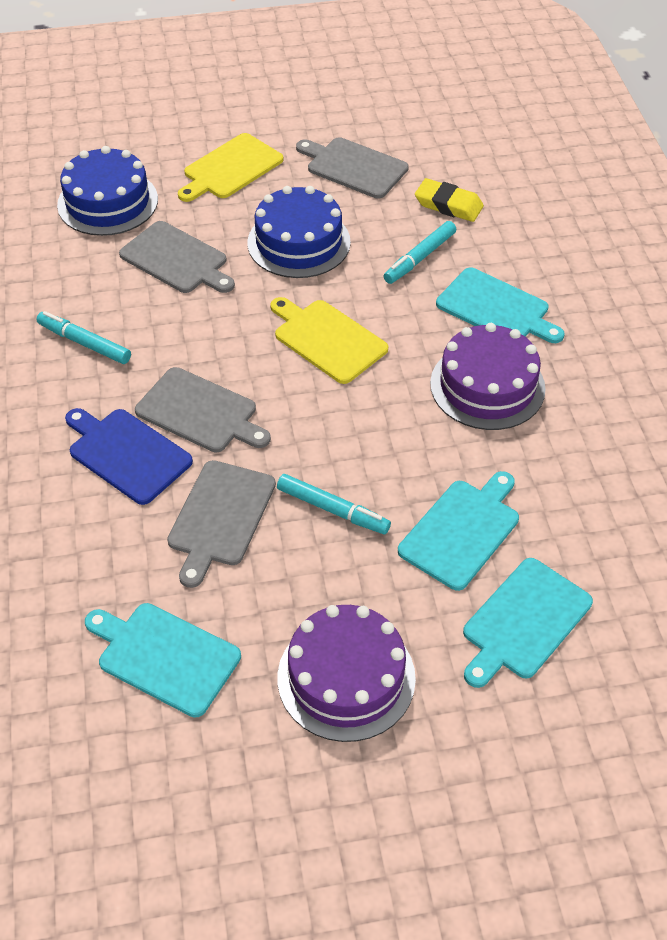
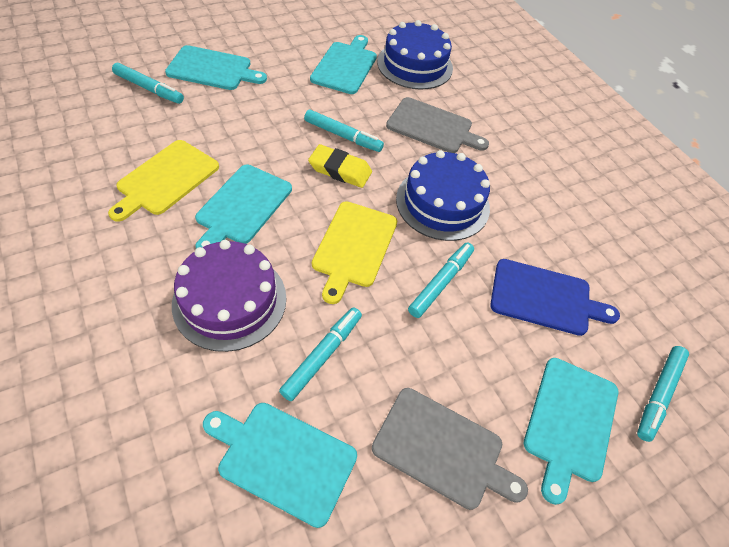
grey cutting board: 4 -> 2
purple cake: 2 -> 1
turquoise cutting board: 4 -> 5
turquoise marker: 3 -> 5

